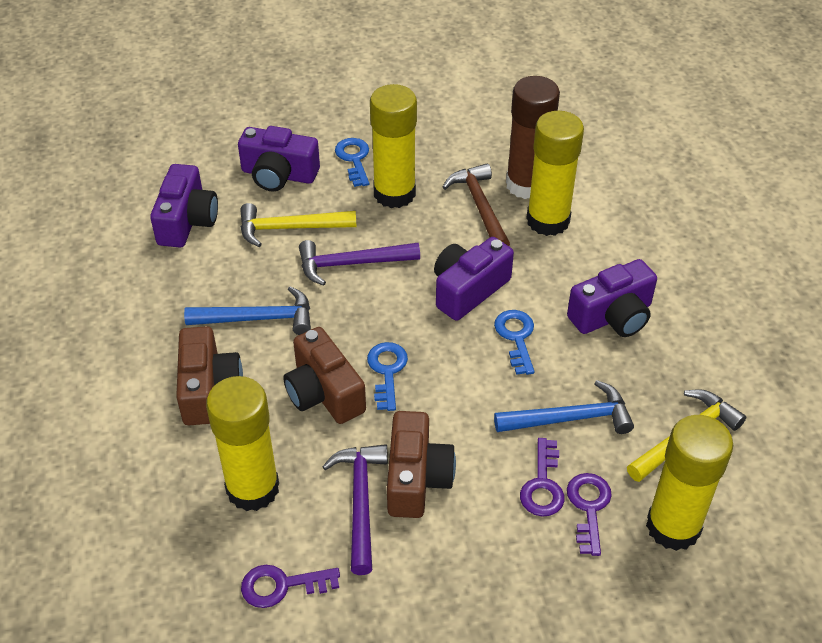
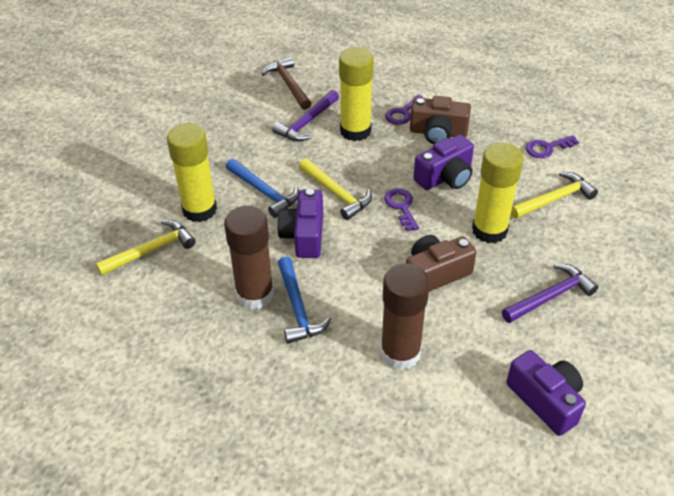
blue key: 3 -> 0
brown camera: 3 -> 2
brown glue stick: 1 -> 2
purple camera: 4 -> 3
yellow glue stick: 4 -> 3
yellow hammer: 2 -> 3

